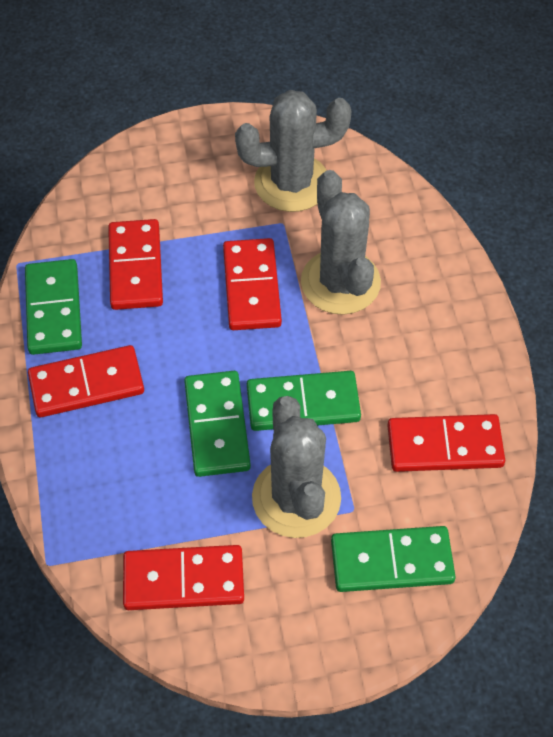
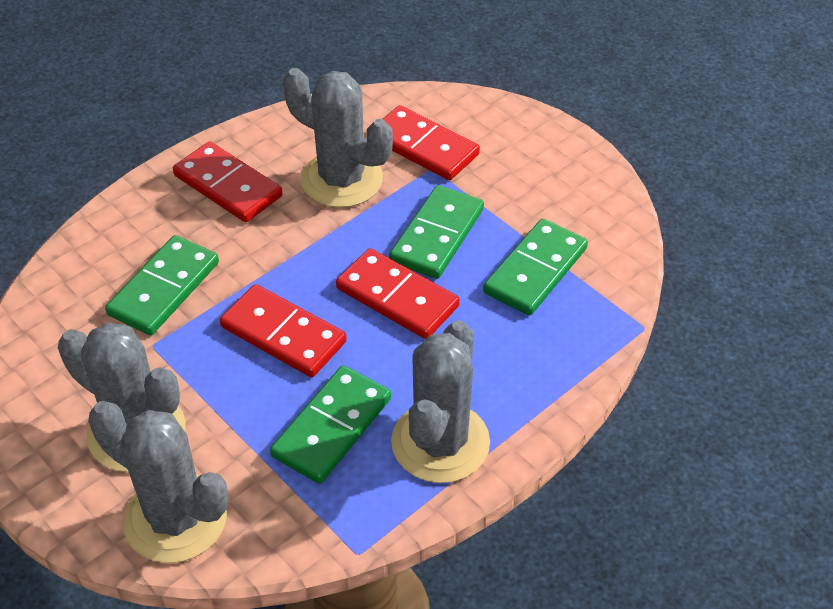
grey cactus: 3 -> 4
red domino: 5 -> 4

